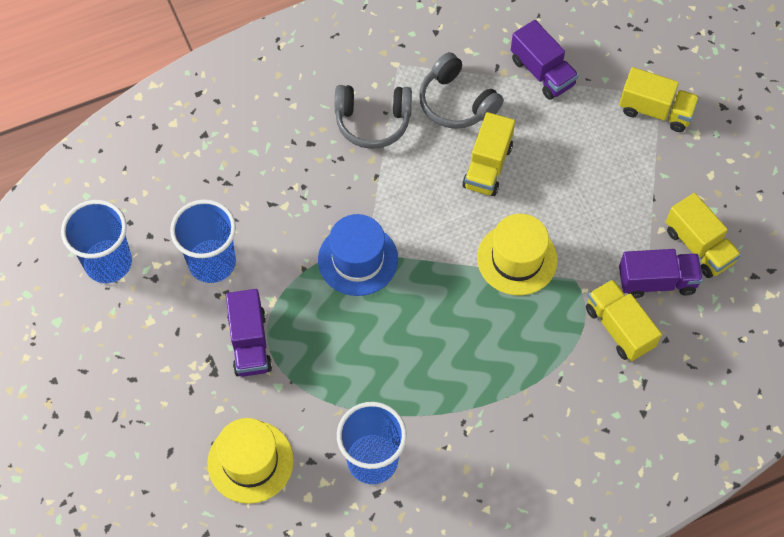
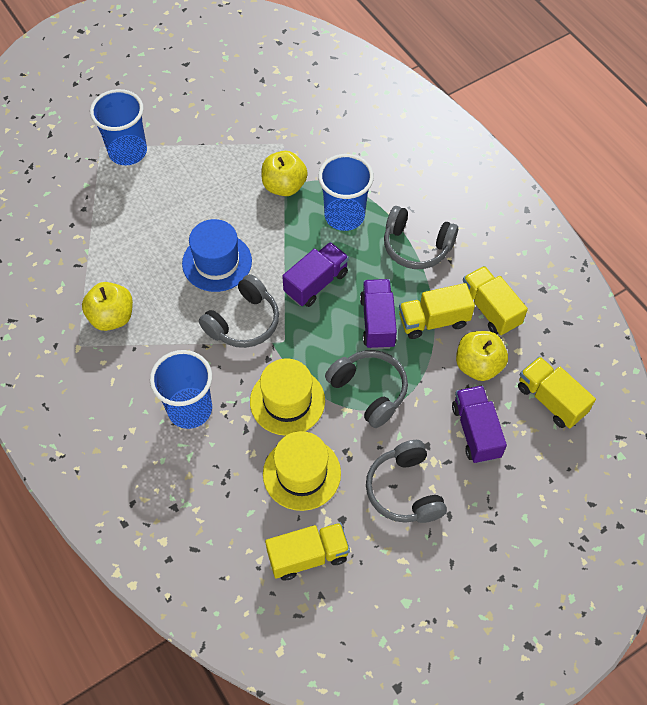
grey headphones: 2 -> 4
yellow apple: 0 -> 3

